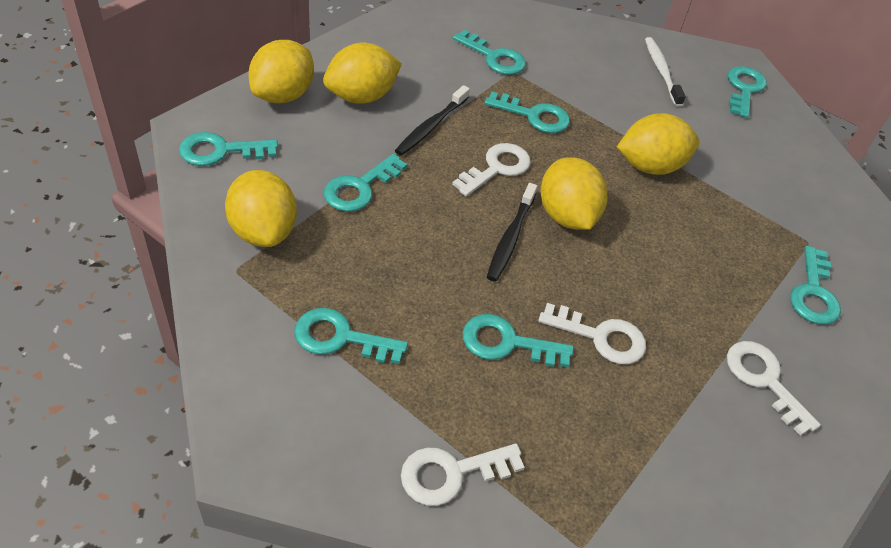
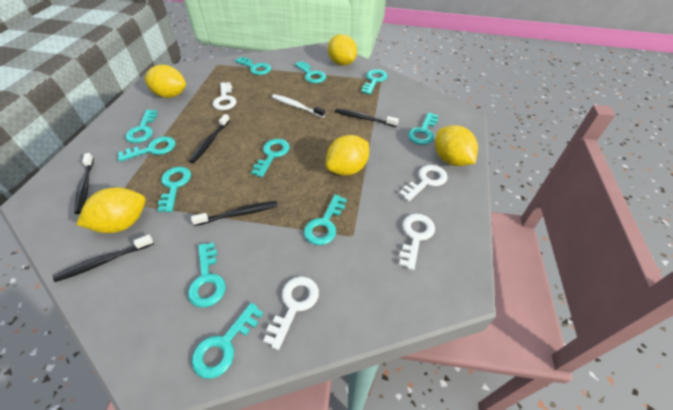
black toothbrush: 2 -> 5
turquoise key: 8 -> 11

